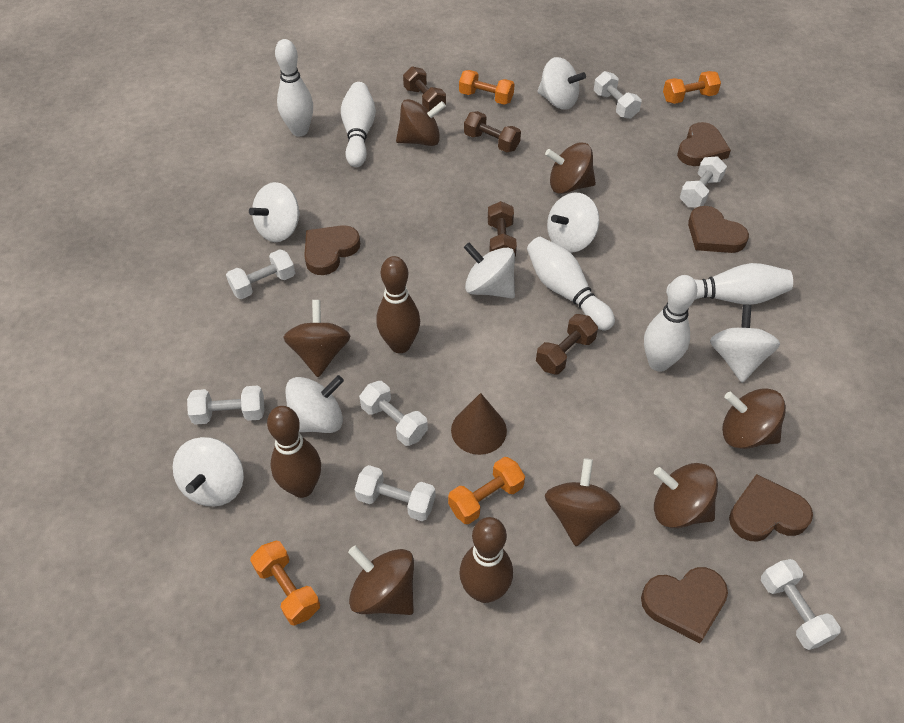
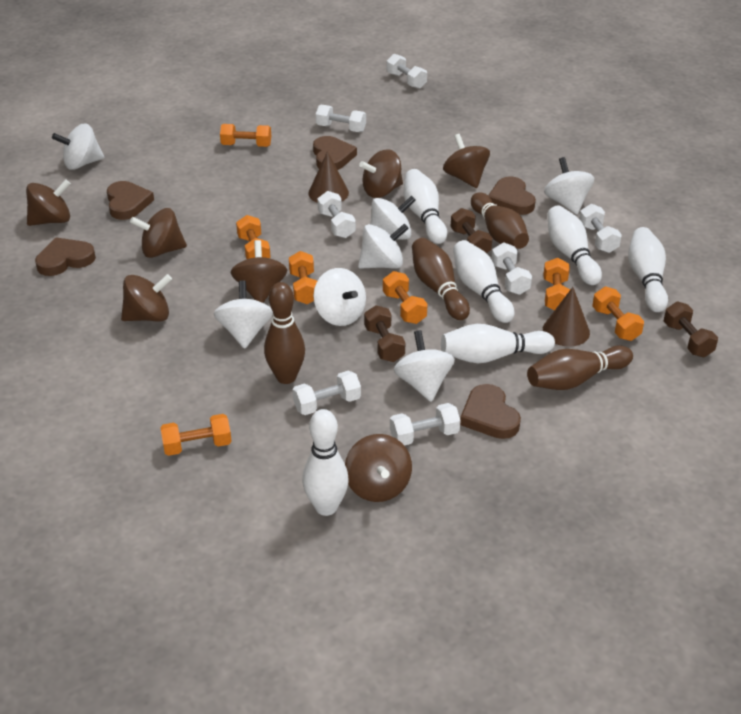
brown bowling pin: 3 -> 4
brown cone: 1 -> 2
brown dumbbell: 4 -> 3
orange dumbbell: 4 -> 7
white bowling pin: 5 -> 6

